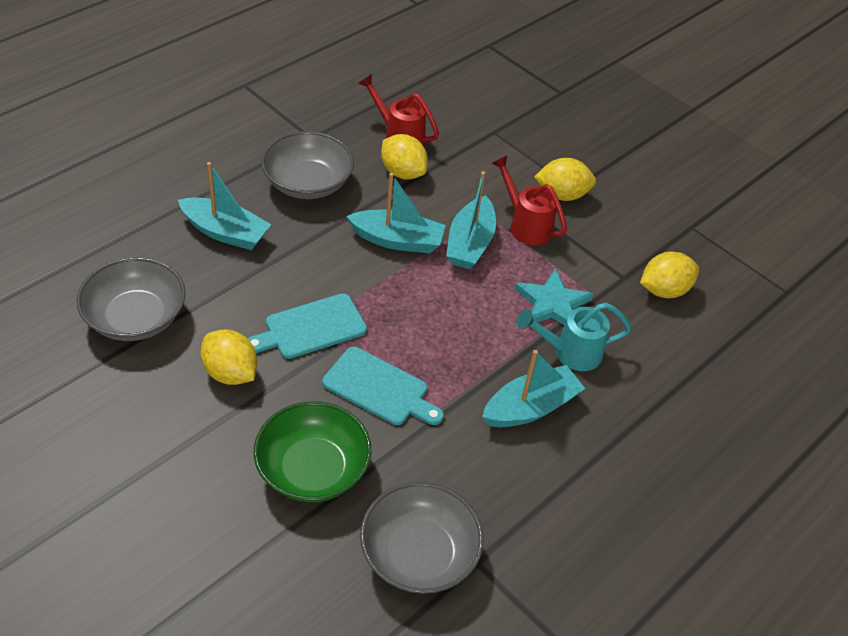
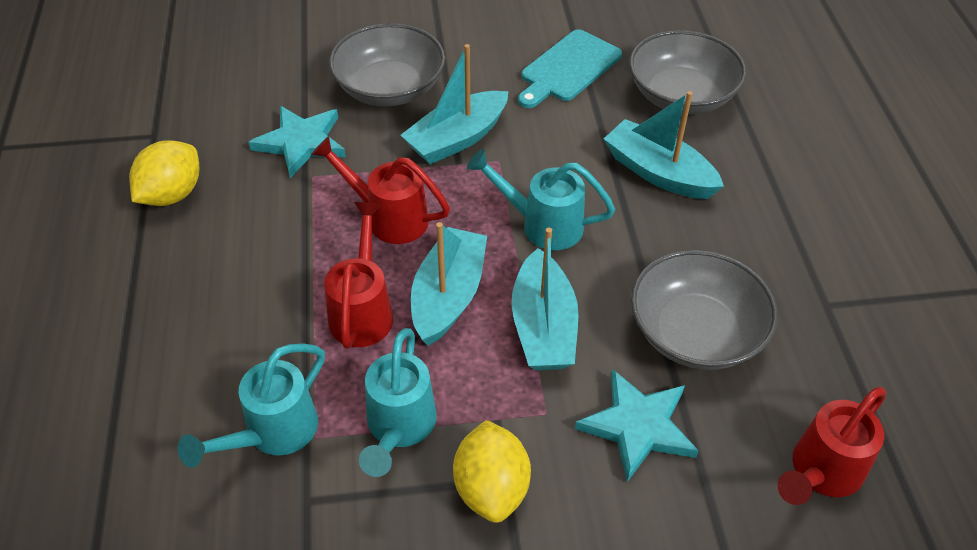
green bowl: 1 -> 0
red watering can: 2 -> 3
turquoise cutting board: 2 -> 1
turquoise star: 1 -> 2
turquoise watering can: 1 -> 3
yellow lemon: 4 -> 2

